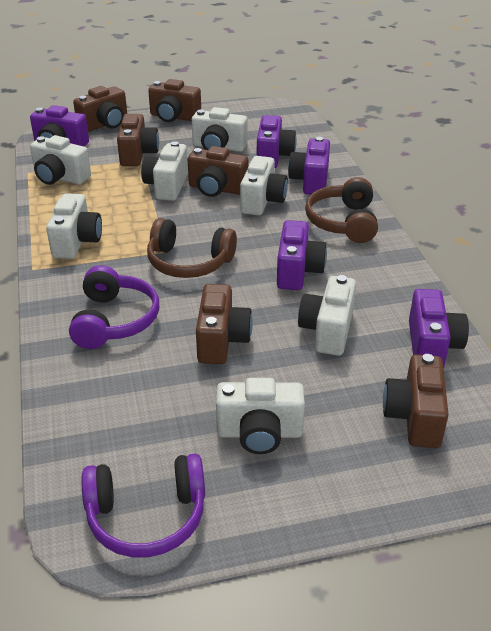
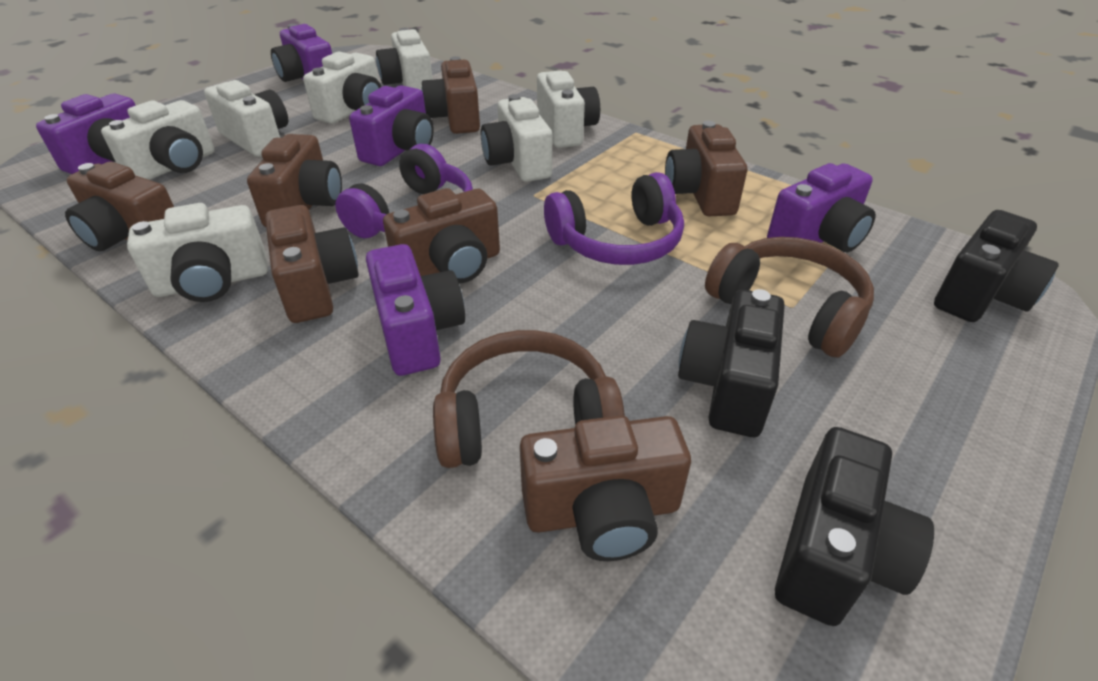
black camera: 0 -> 3
brown camera: 6 -> 7

